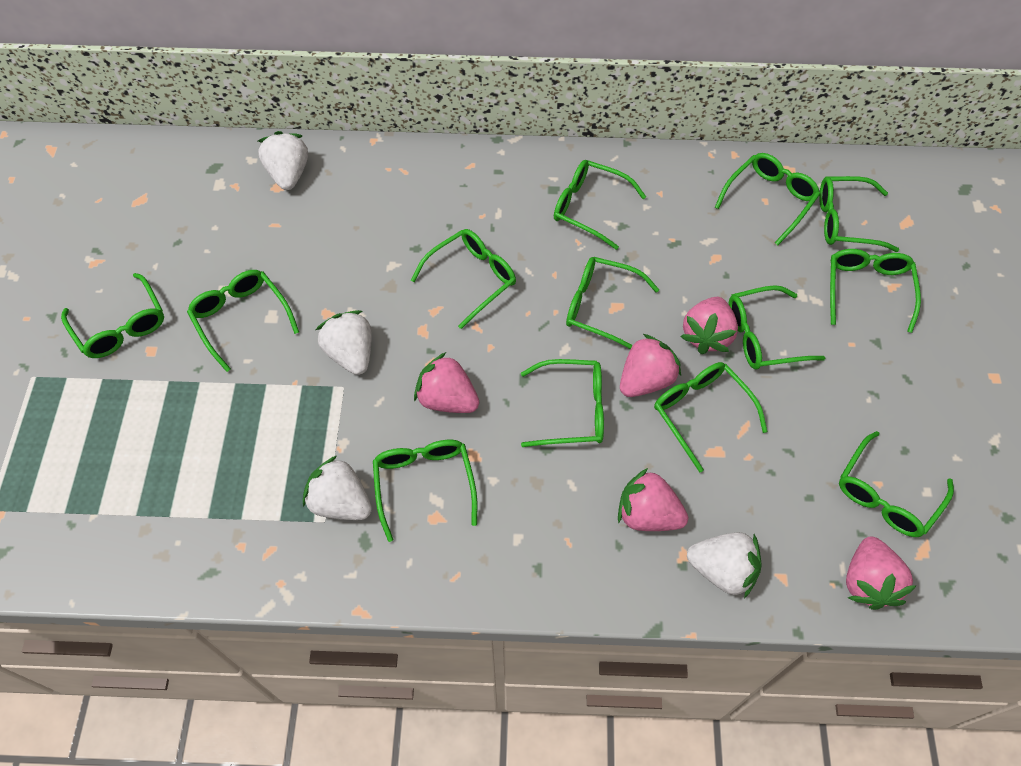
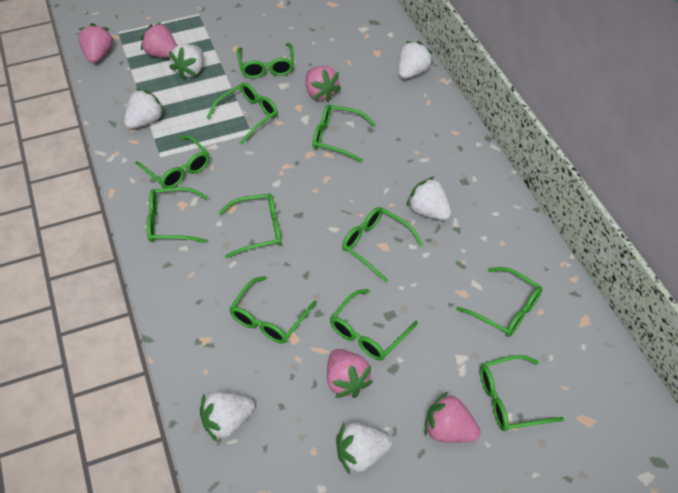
green glasses: 13 -> 11
white strawberry: 4 -> 6

